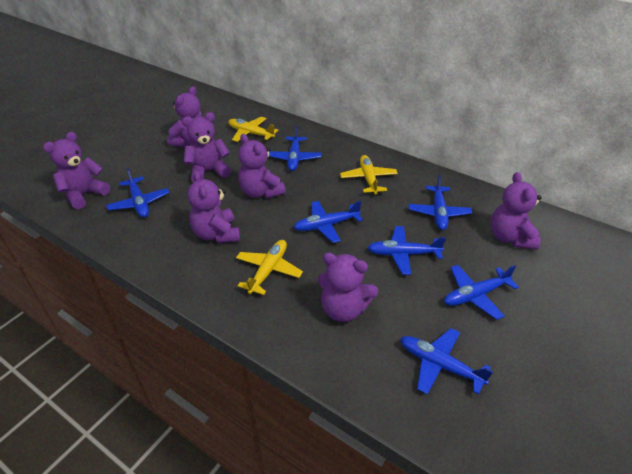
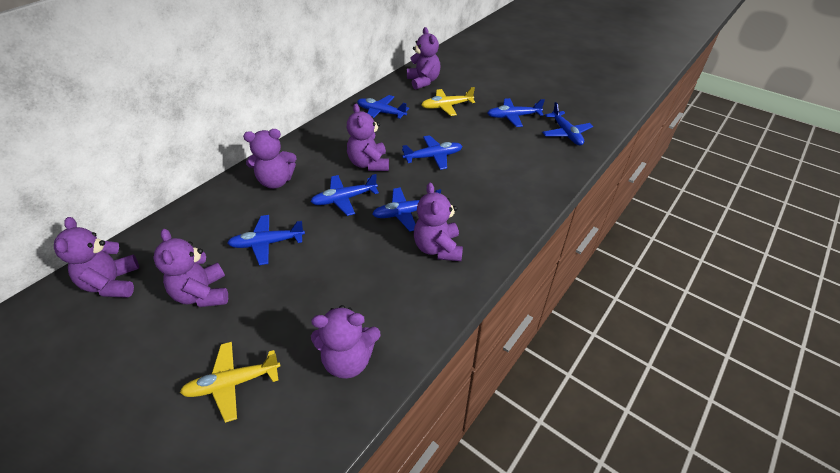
yellow plane: 3 -> 2

